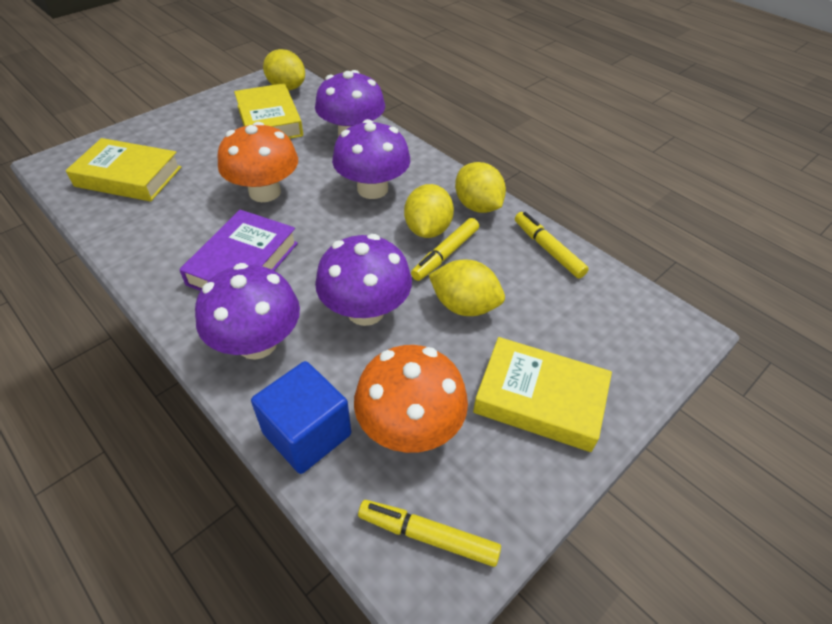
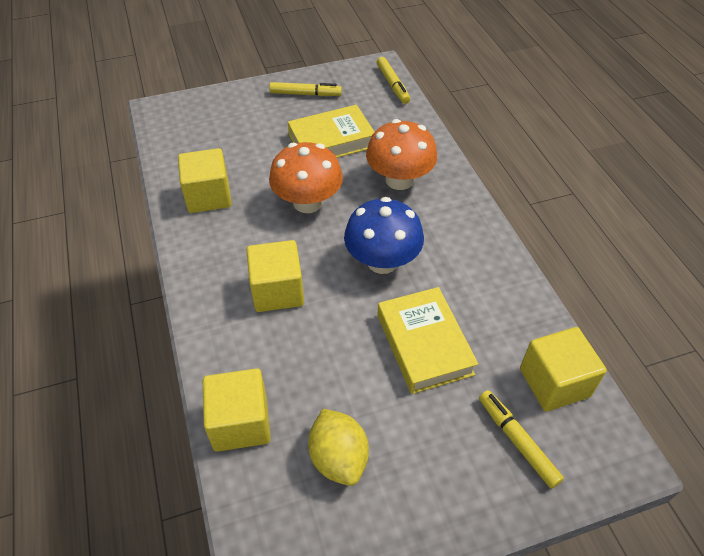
blue cube: 1 -> 0
blue mushroom: 0 -> 1
purple book: 1 -> 0
purple mushroom: 4 -> 0
yellow book: 3 -> 2
yellow cube: 0 -> 4
yellow lemon: 4 -> 1

